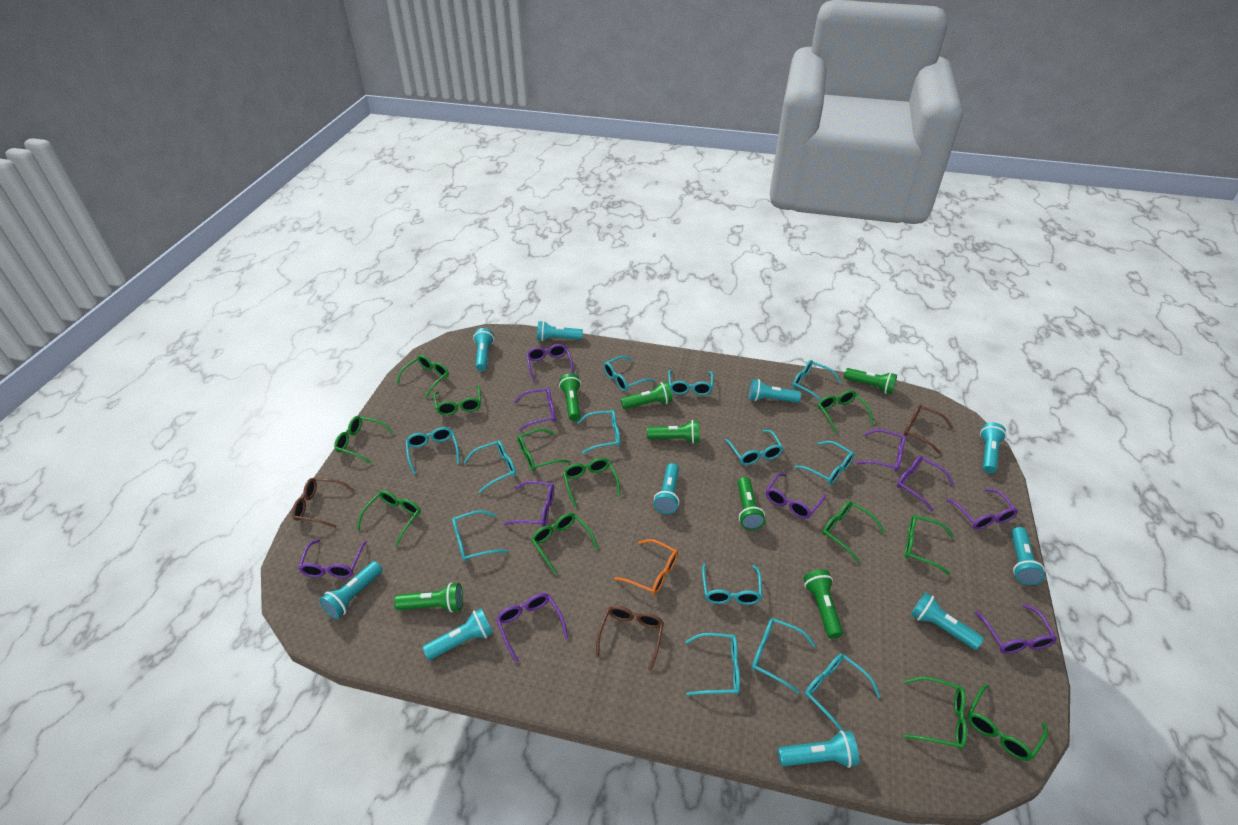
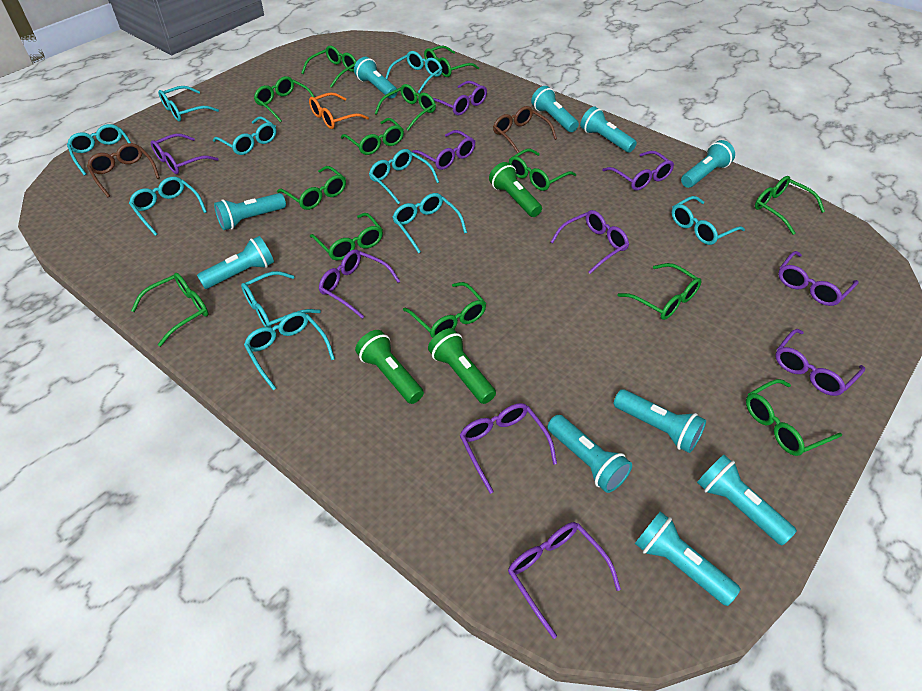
brown glasses: 3 -> 2
green flashlight: 7 -> 3
green glasses: 12 -> 13
turquoise glasses: 13 -> 10

